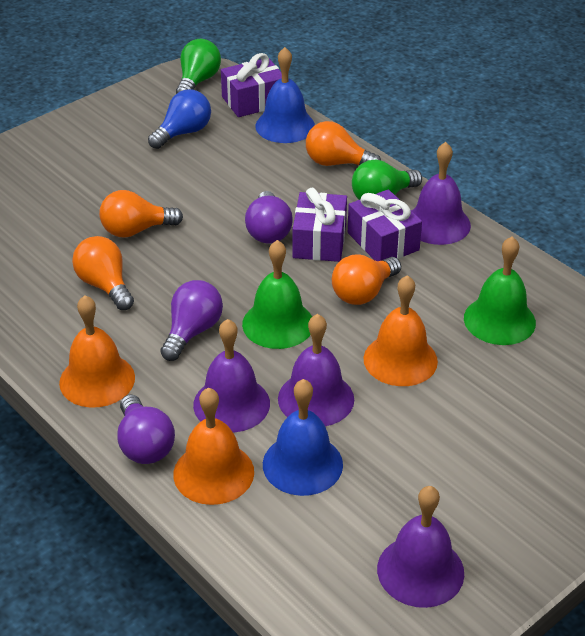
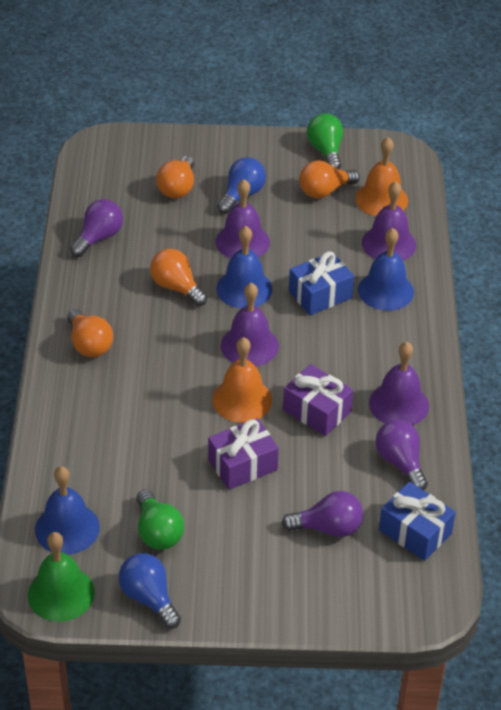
blue bell: 2 -> 3
blue gift: 0 -> 2
blue light bulb: 1 -> 2
green bell: 2 -> 1
orange bell: 3 -> 2
purple gift: 3 -> 2

